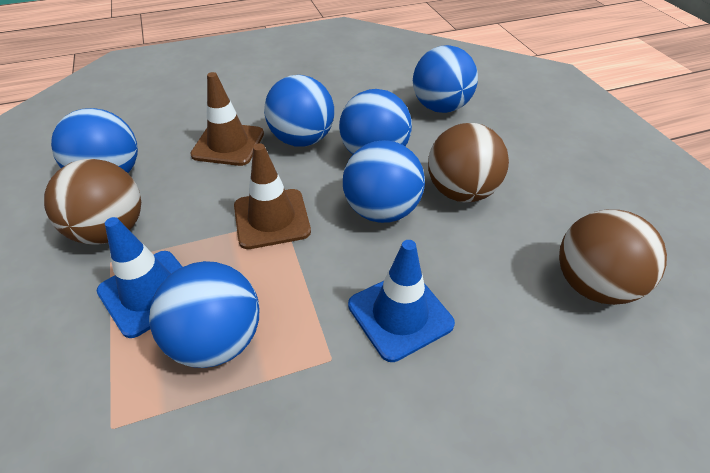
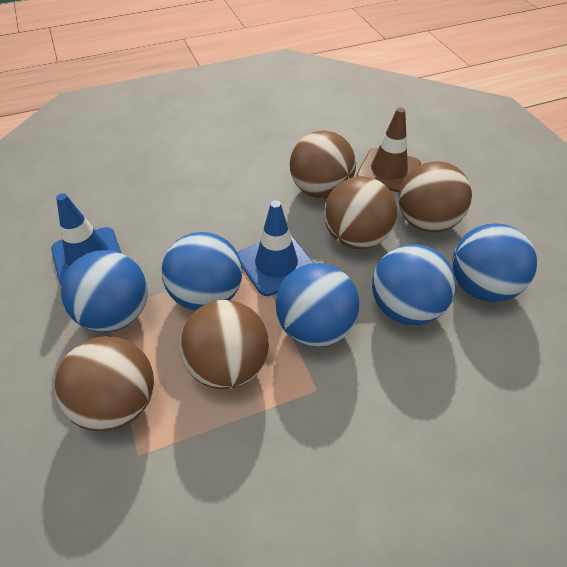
blue ball: 6 -> 5
brown ball: 3 -> 5
brown traffic cone: 2 -> 1

